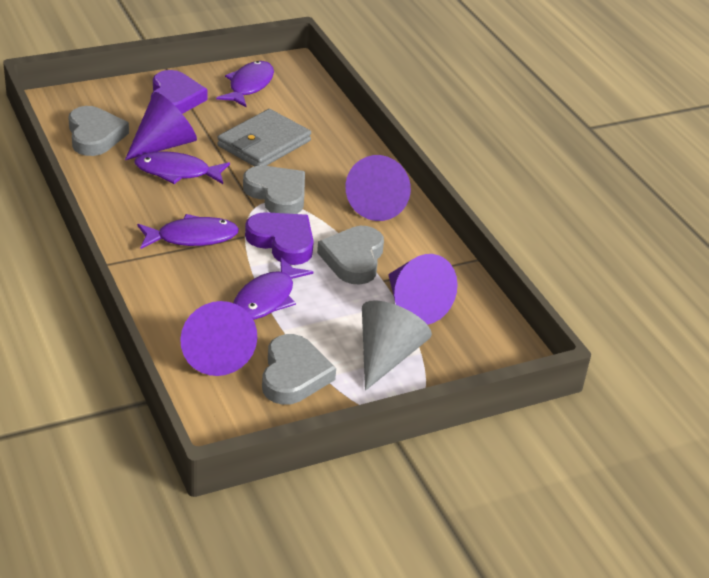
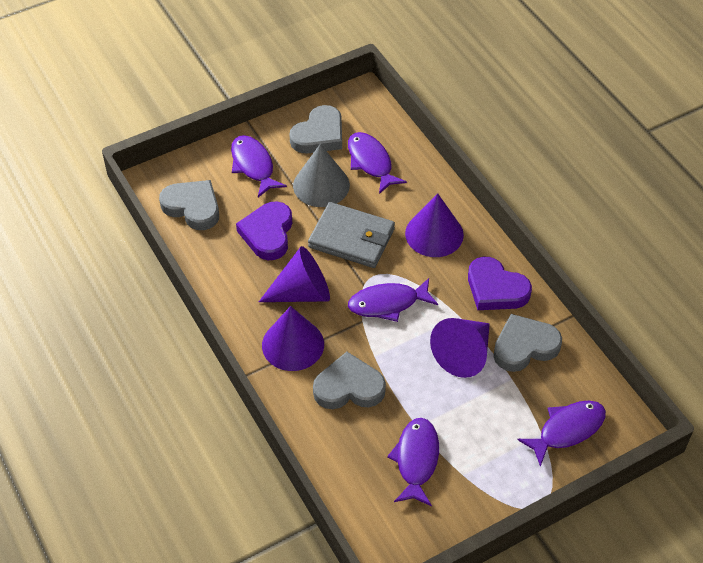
purple fish: 4 -> 5

